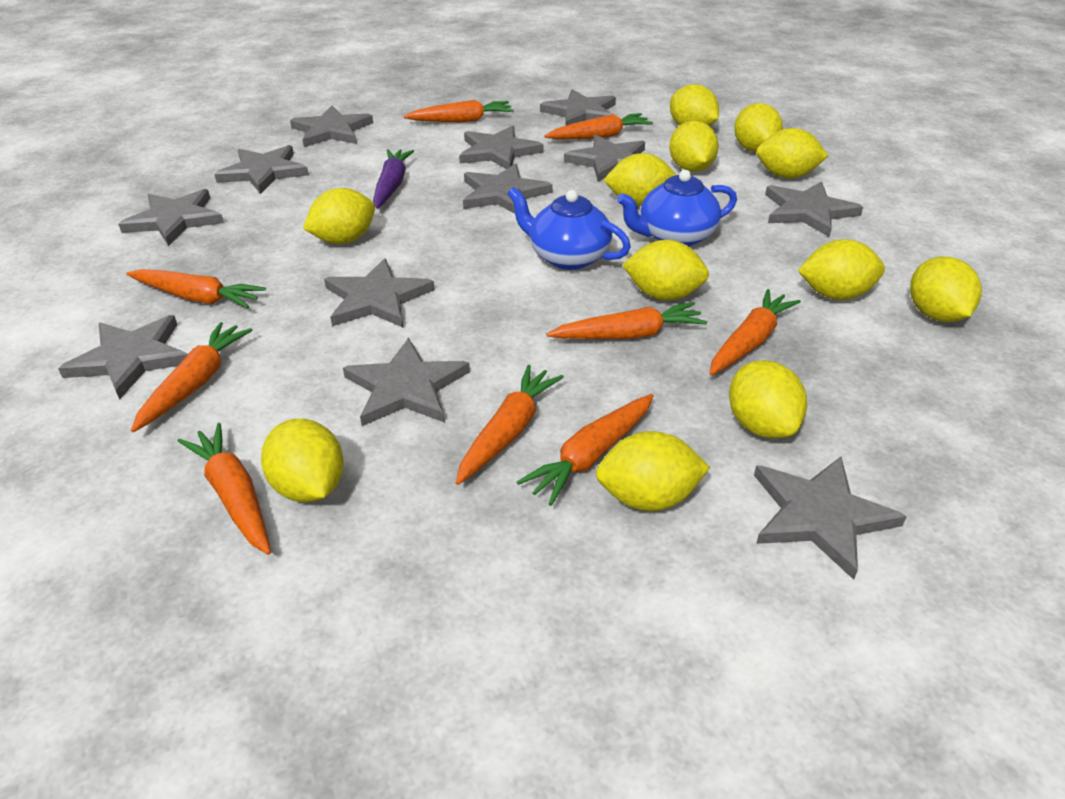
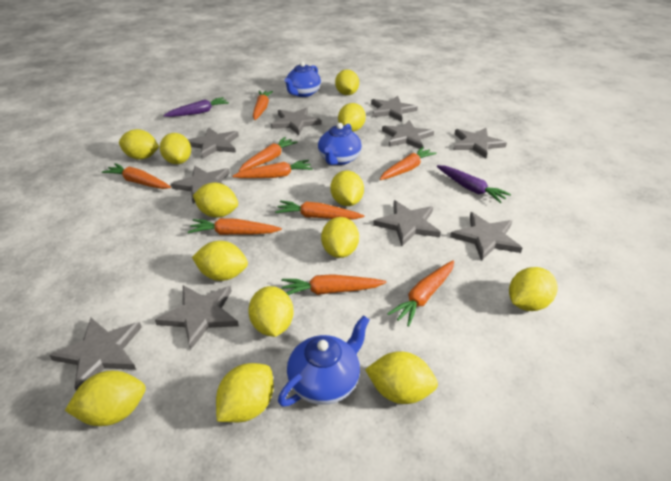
blue teapot: 2 -> 3
grey star: 12 -> 10
purple carrot: 1 -> 2
yellow lemon: 12 -> 13

